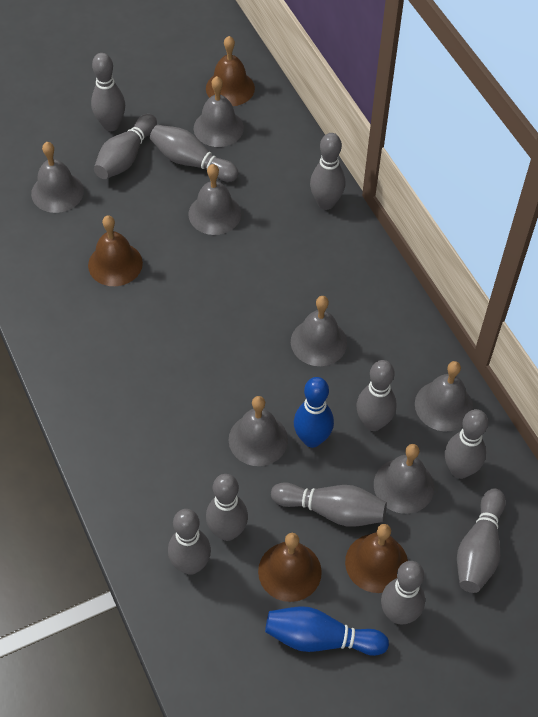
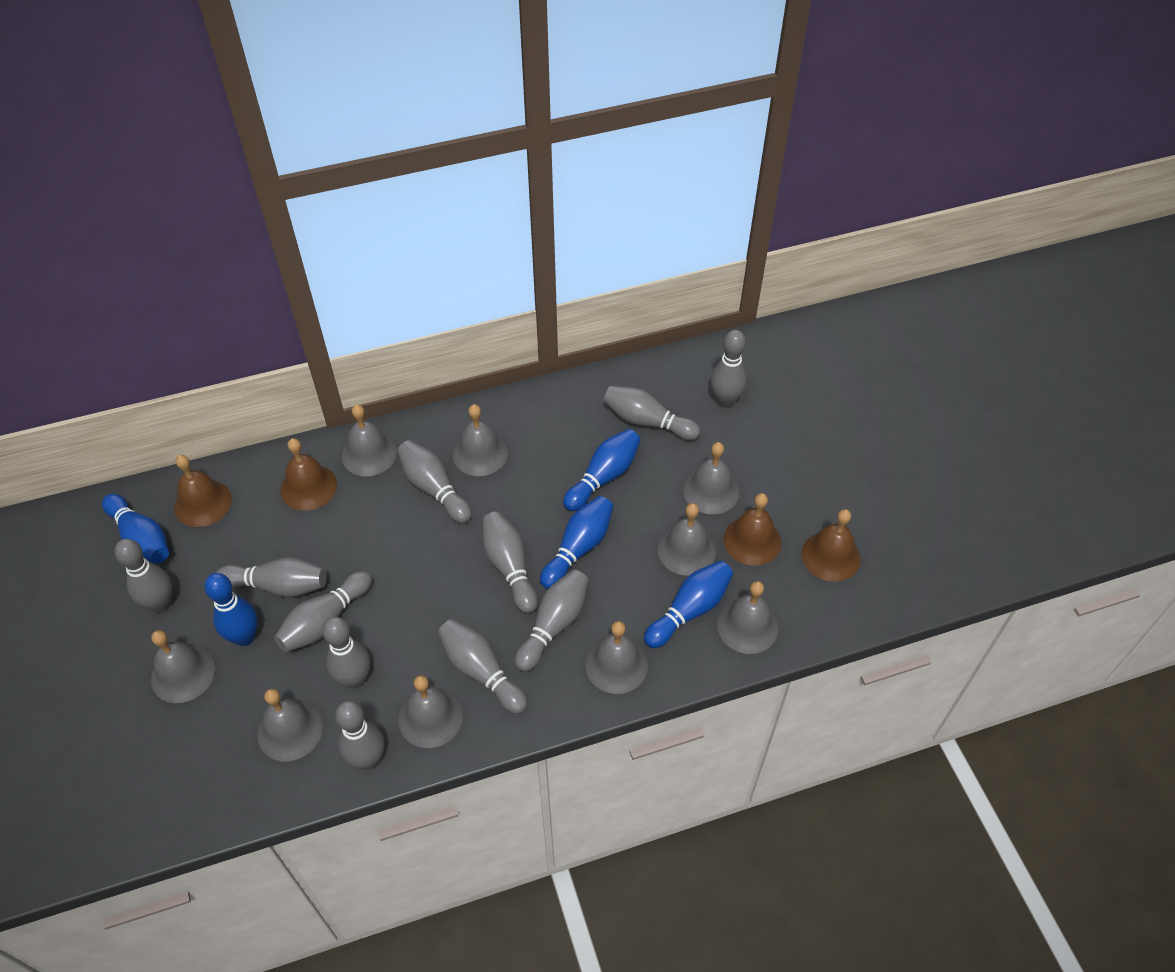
blue bowling pin: 2 -> 5
grey bell: 7 -> 9

